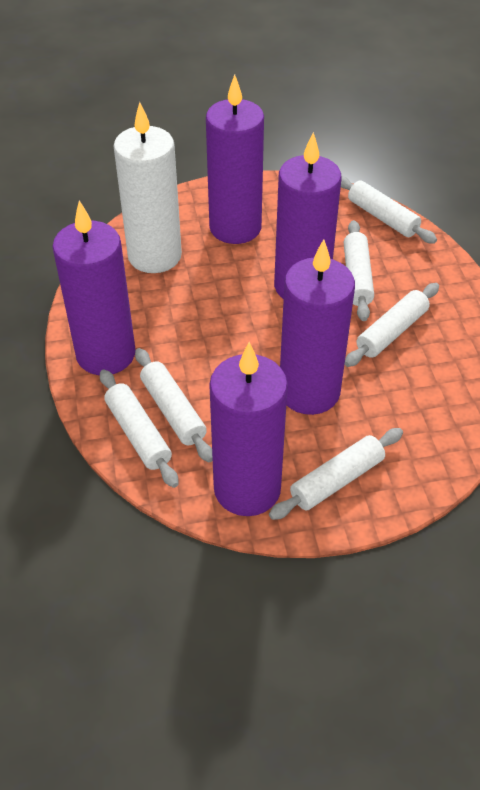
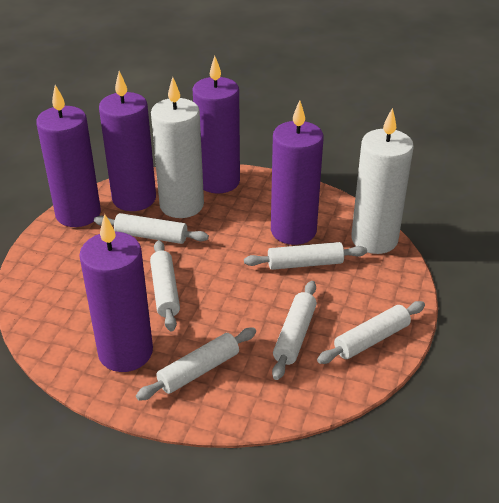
white candle: 1 -> 2

